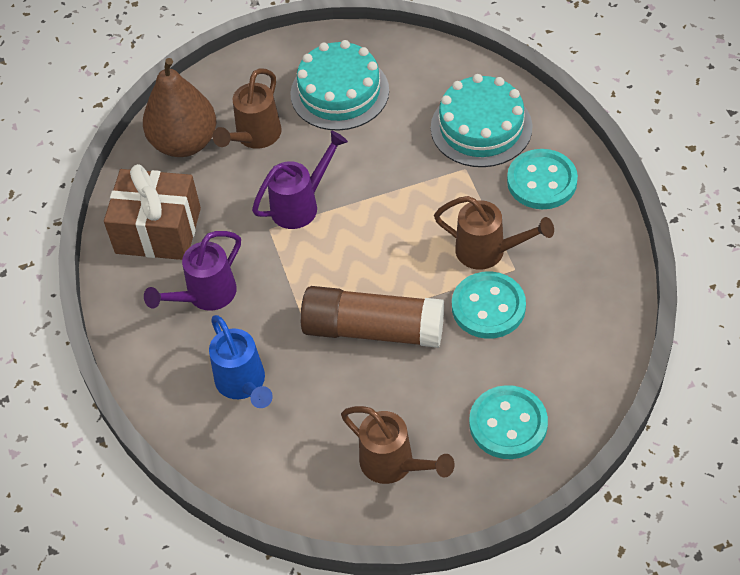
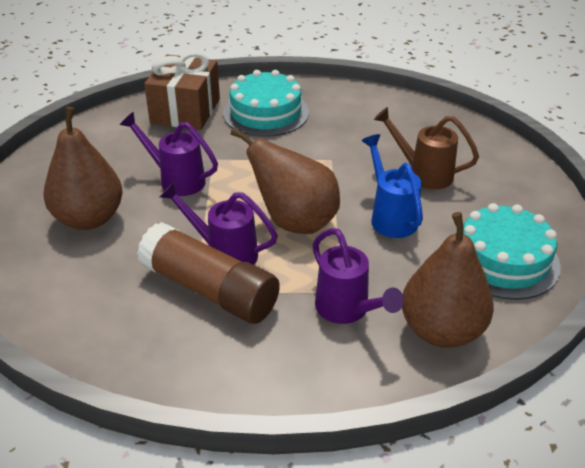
brown pear: 1 -> 3
brown watering can: 3 -> 1
purple watering can: 2 -> 3
turquoise button: 3 -> 0

